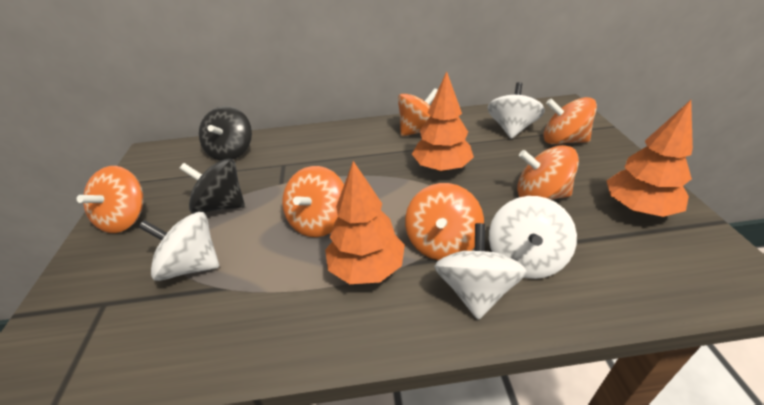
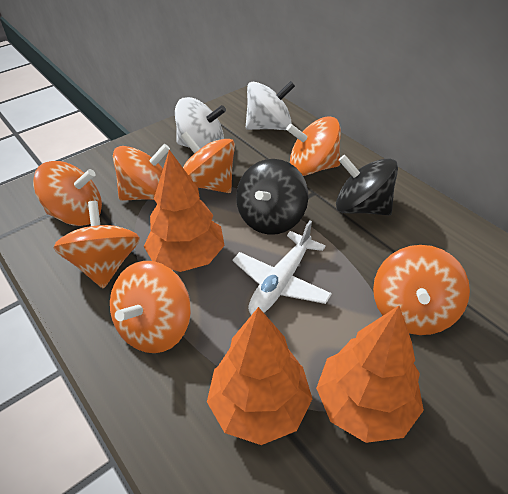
orange spinning top: 6 -> 7
white plane: 0 -> 1
white spinning top: 4 -> 2

